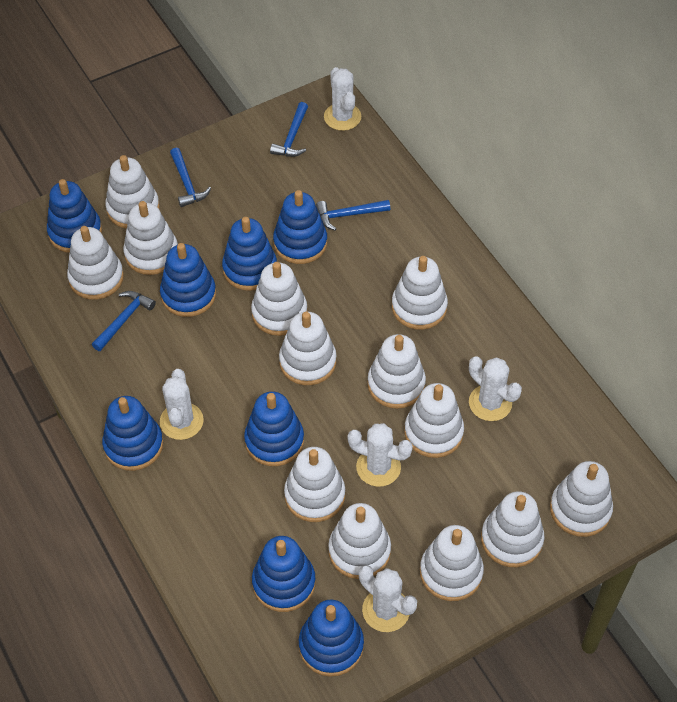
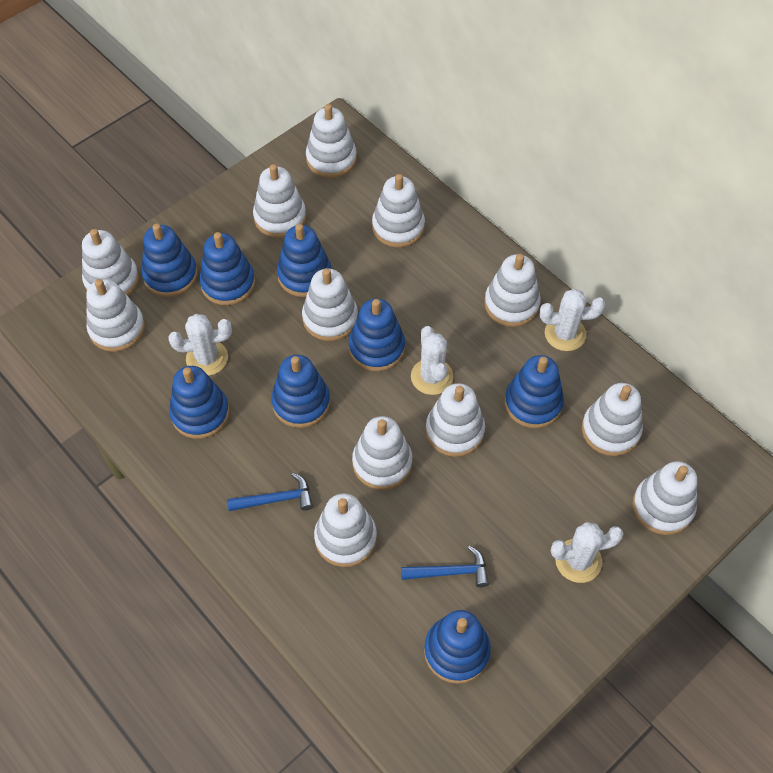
blue hammer: 4 -> 2
white cactus: 5 -> 4
white stacking toy: 13 -> 12

